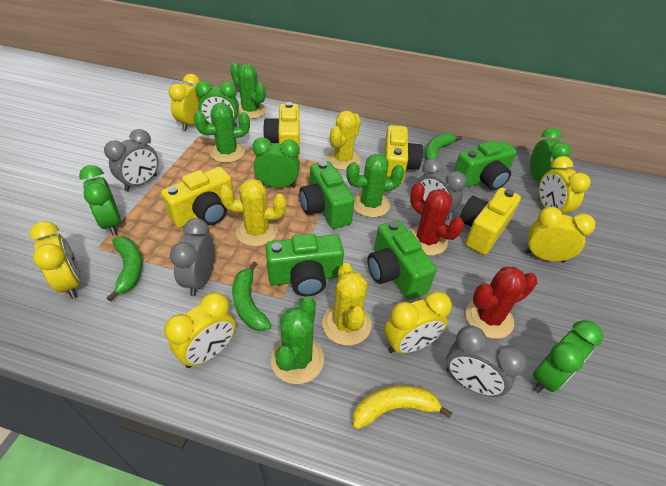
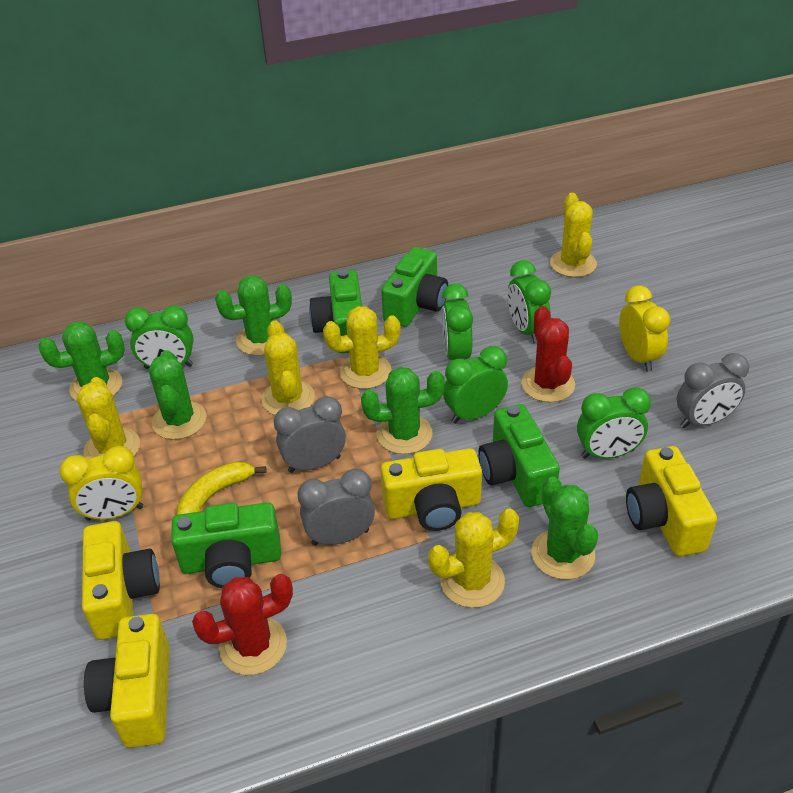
green banana: 3 -> 0
green cactus: 4 -> 5
grey clock: 4 -> 3
yellow cactus: 3 -> 5
yellow clock: 6 -> 2

